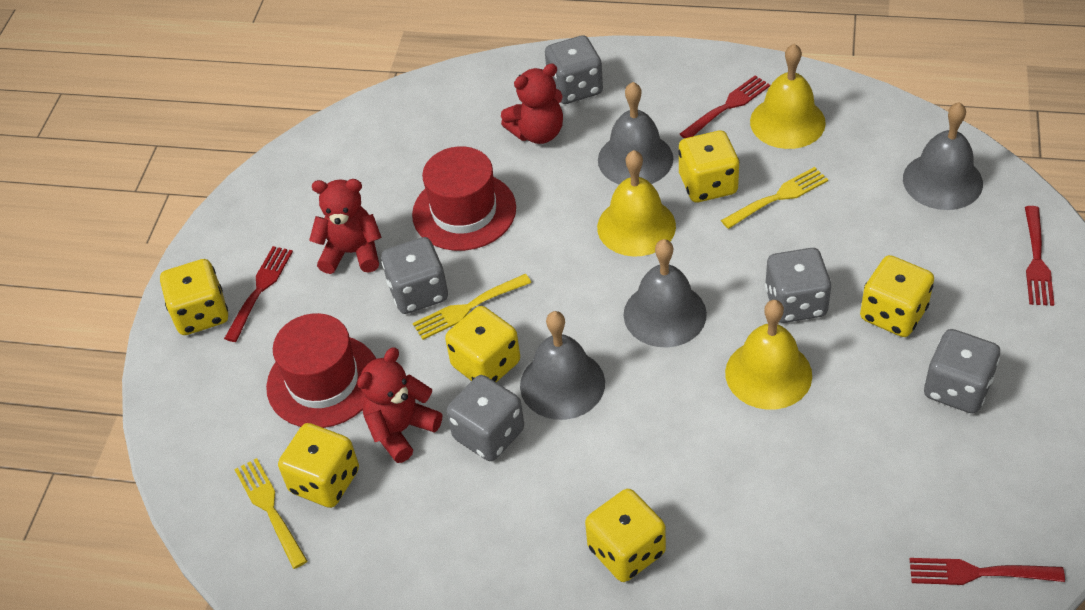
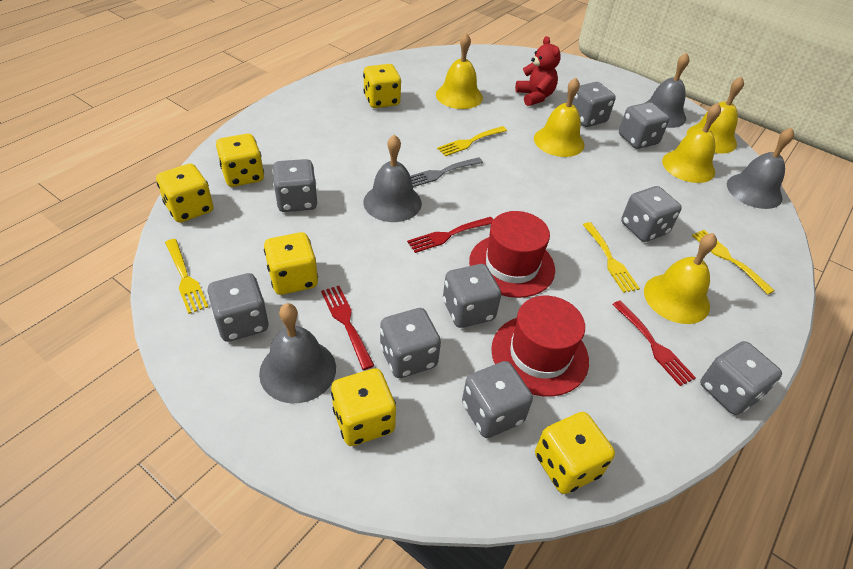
grey dice: 5 -> 9
grey fork: 0 -> 1
red fork: 4 -> 3
red teddy bear: 3 -> 1
yellow bell: 3 -> 5
yellow fork: 3 -> 4

